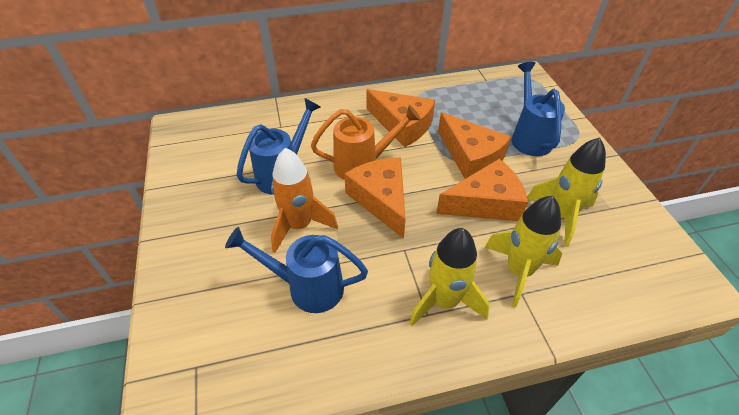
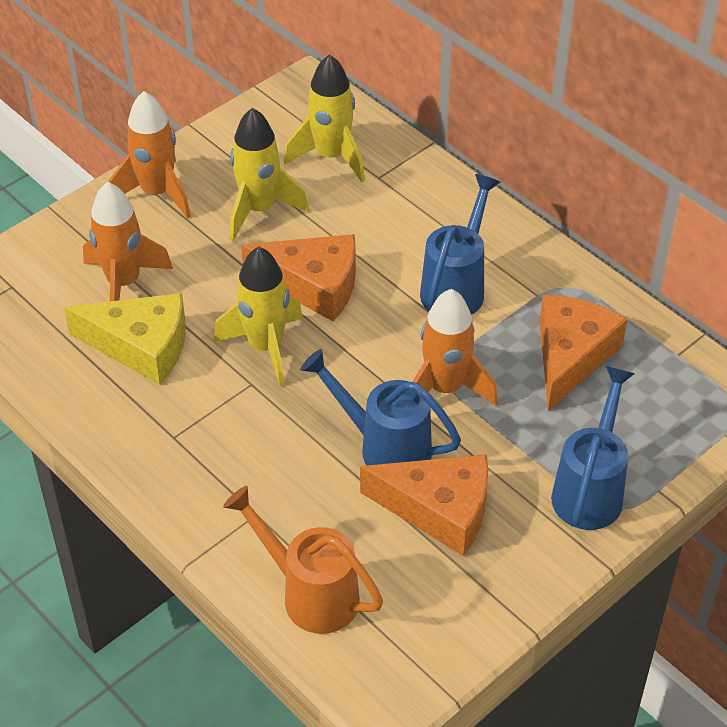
orange cheese: 4 -> 3
orange rocket: 1 -> 3
yellow cheese: 0 -> 1

